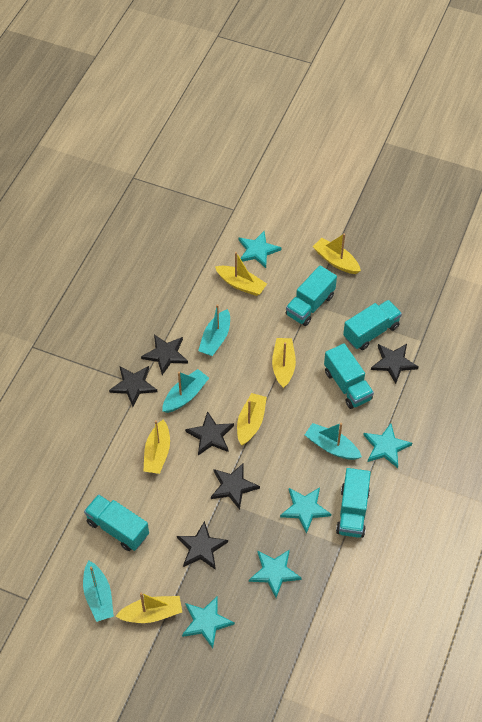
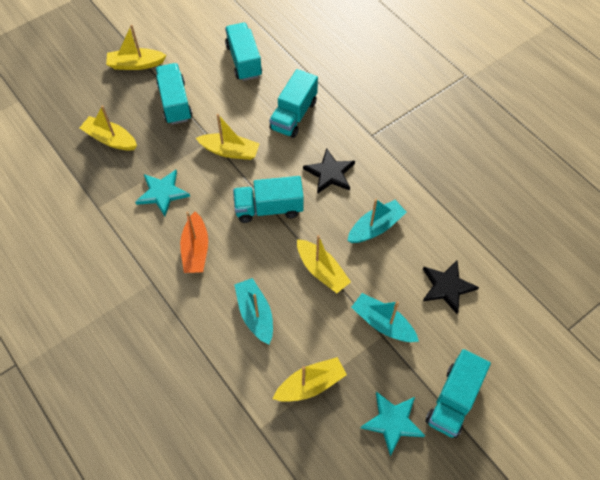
black star: 6 -> 2
orange boat: 0 -> 1
turquoise boat: 4 -> 3
turquoise star: 5 -> 2
yellow boat: 6 -> 5

